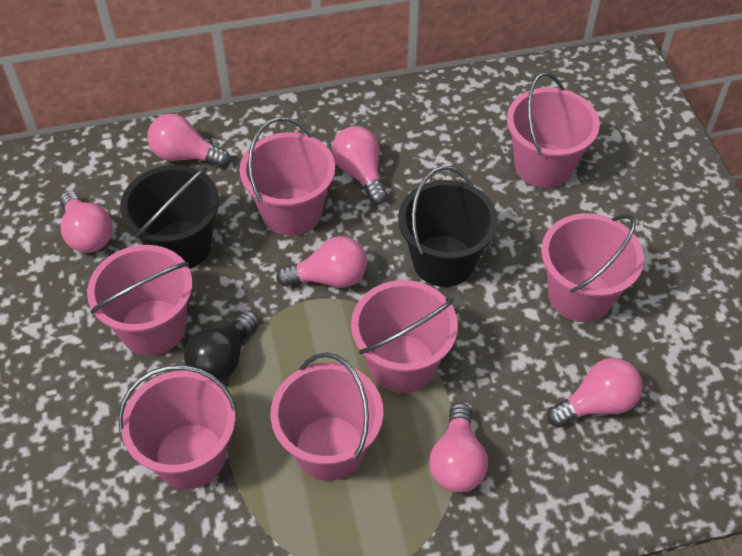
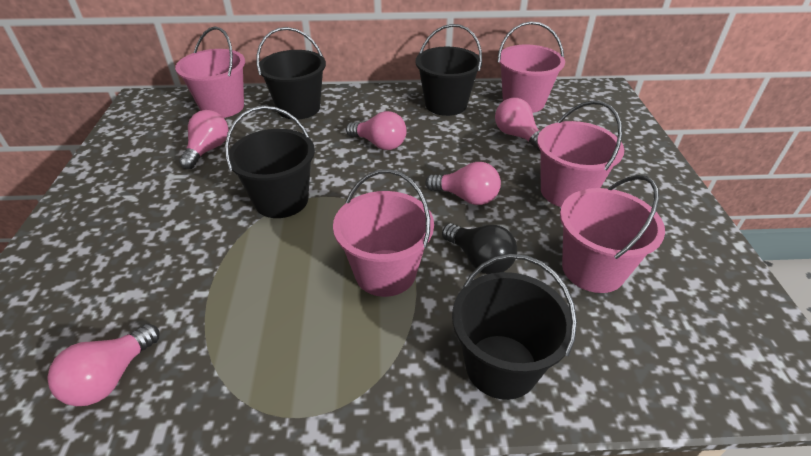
black bucket: 2 -> 4
pink bucket: 7 -> 5
pink light bulb: 6 -> 5

